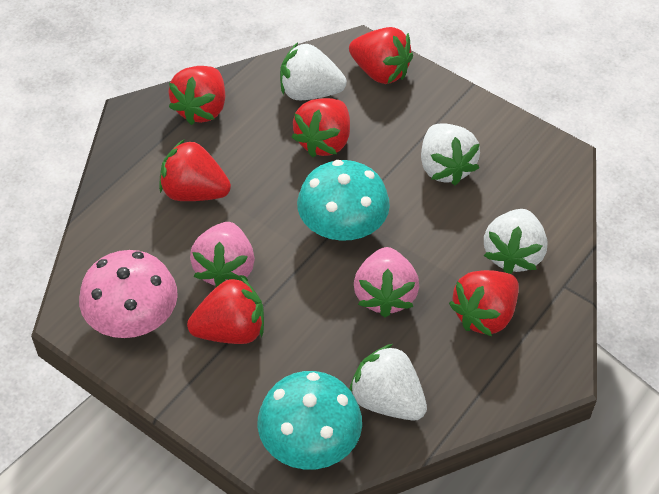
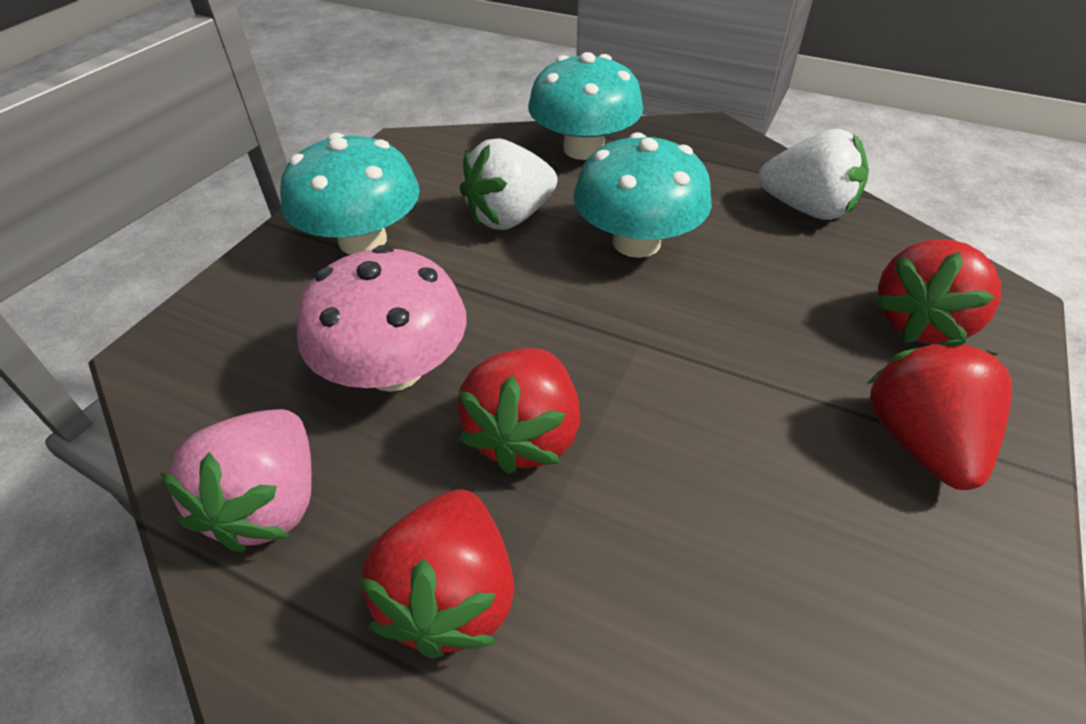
pink strawberry: 2 -> 1
red strawberry: 6 -> 4
turquoise mushroom: 2 -> 3
white strawberry: 4 -> 2

